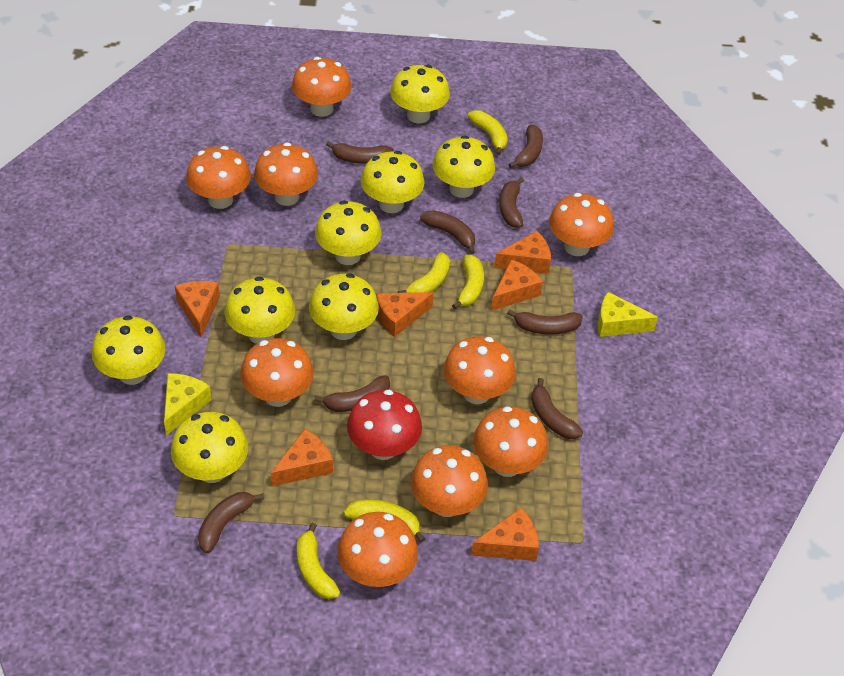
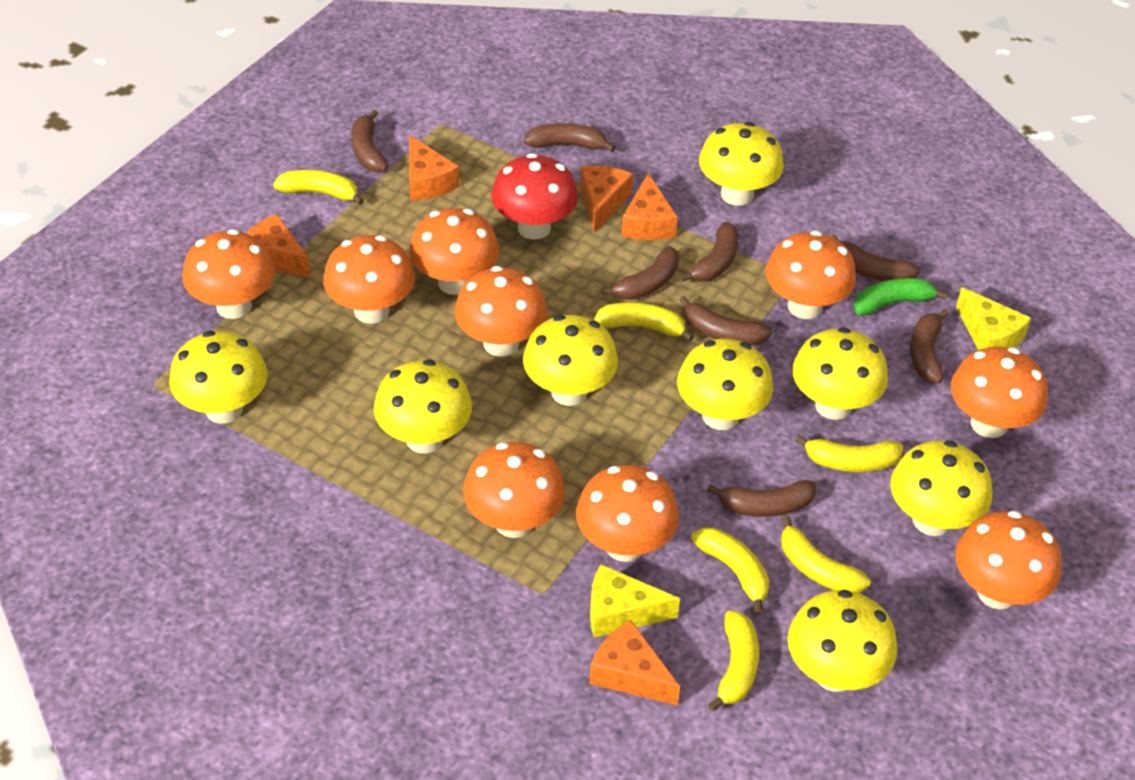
green banana: 0 -> 1
orange cheese: 6 -> 5
yellow banana: 5 -> 6

